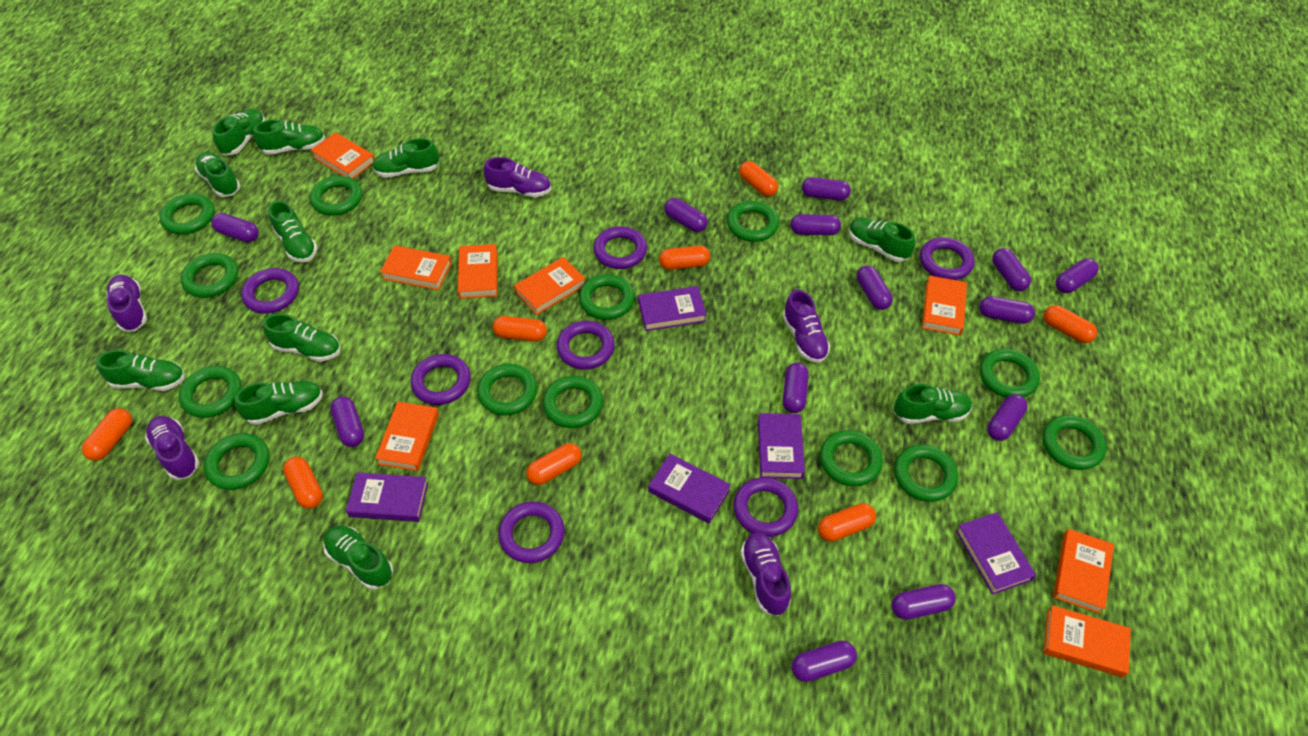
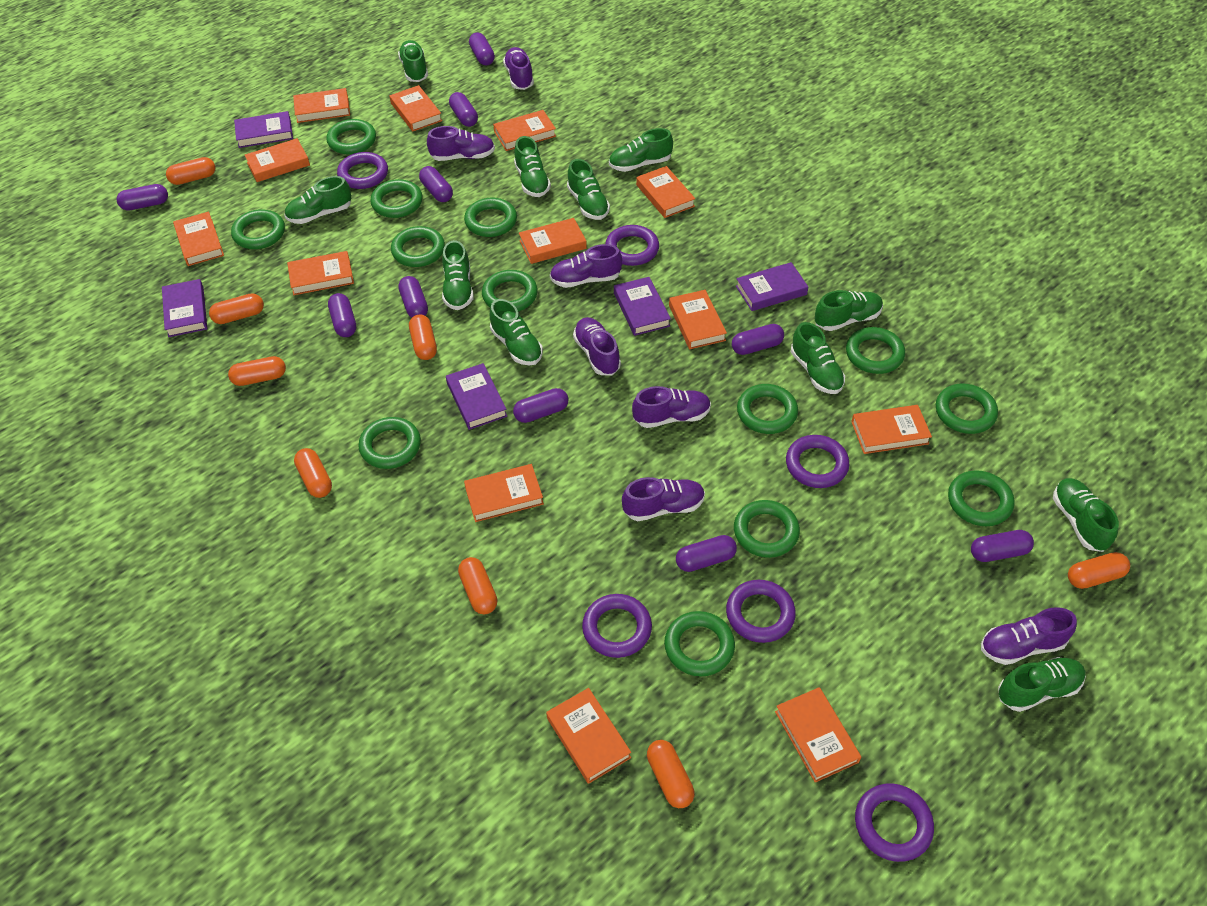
orange book: 8 -> 13
purple capsule: 13 -> 10
purple ring: 7 -> 6
purple shoe: 5 -> 7

